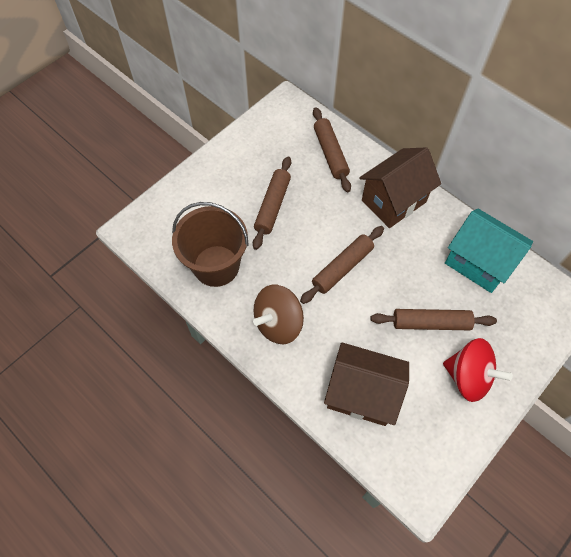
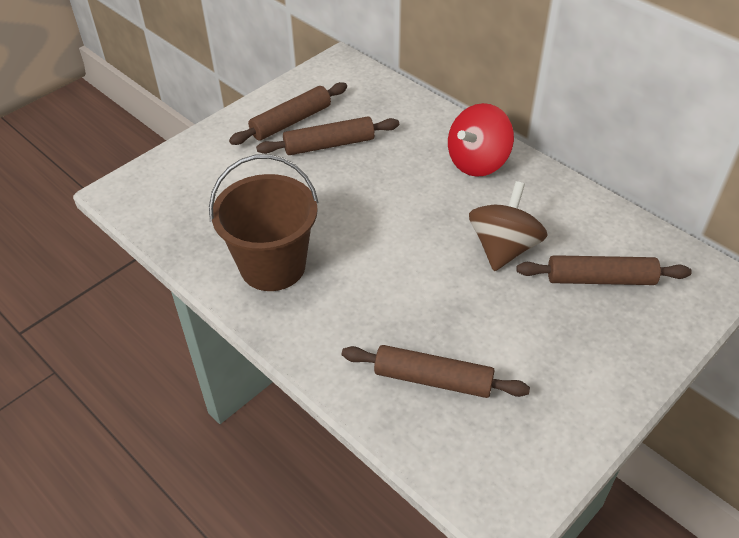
brown house: 2 -> 0
turquoise house: 1 -> 0

